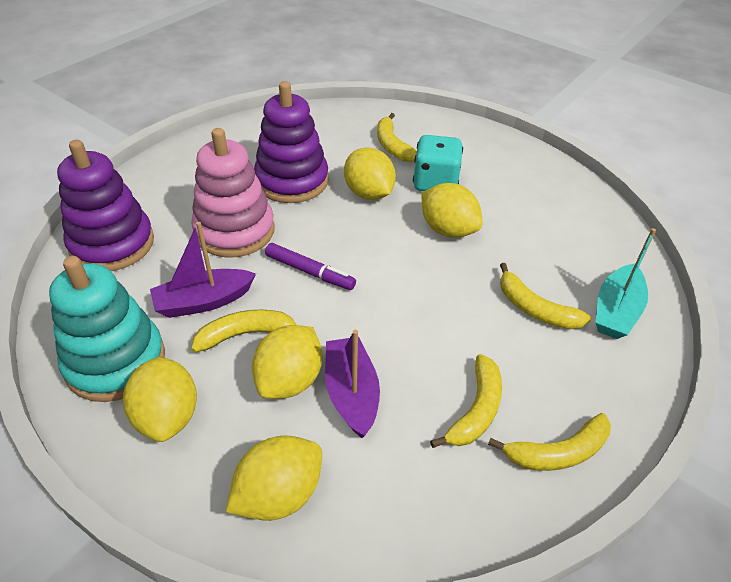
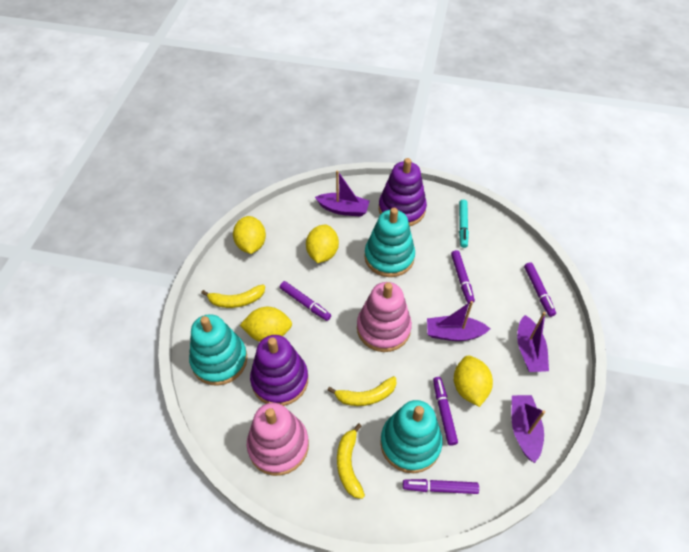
pink stacking toy: 1 -> 2
purple boat: 2 -> 4
purple marker: 1 -> 5
turquoise boat: 1 -> 0
turquoise dice: 1 -> 0
turquoise marker: 0 -> 1
turquoise stacking toy: 1 -> 3
yellow banana: 5 -> 3
yellow lemon: 5 -> 4

